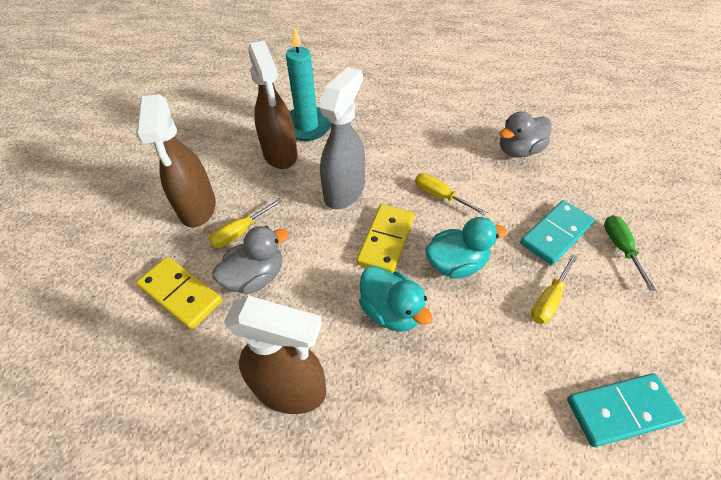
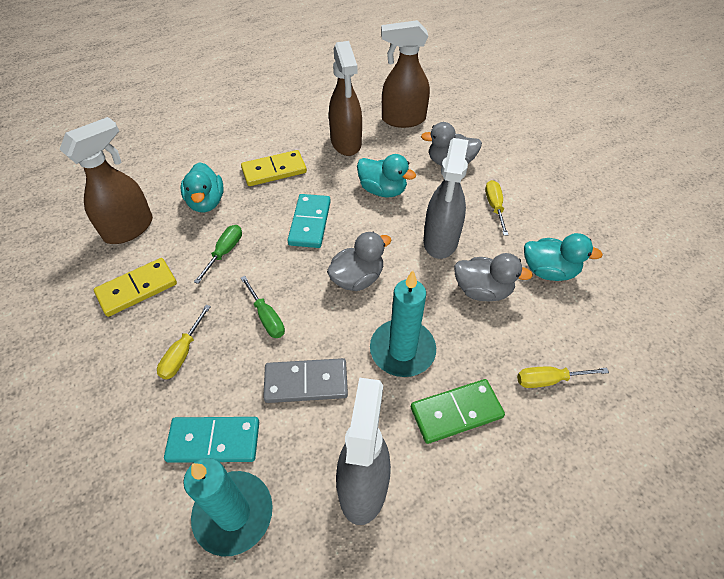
green domino: 0 -> 1
green screwdriver: 1 -> 2
grey domino: 0 -> 1
grey duck: 2 -> 3
grey spray bottle: 1 -> 2
turquoise candle: 1 -> 2
turquoise duck: 2 -> 3

